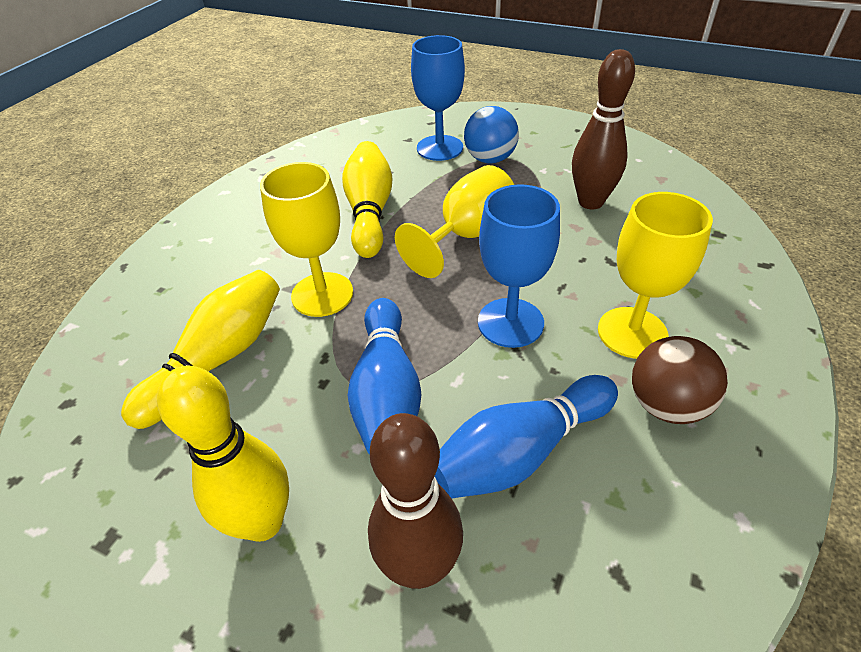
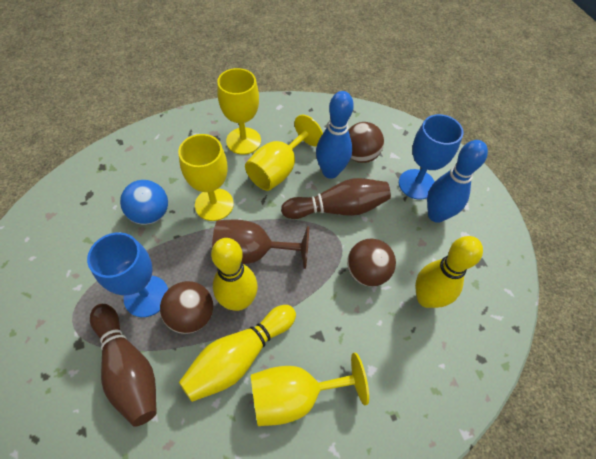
brown ball: 1 -> 3
brown goblet: 0 -> 1
yellow goblet: 3 -> 4

